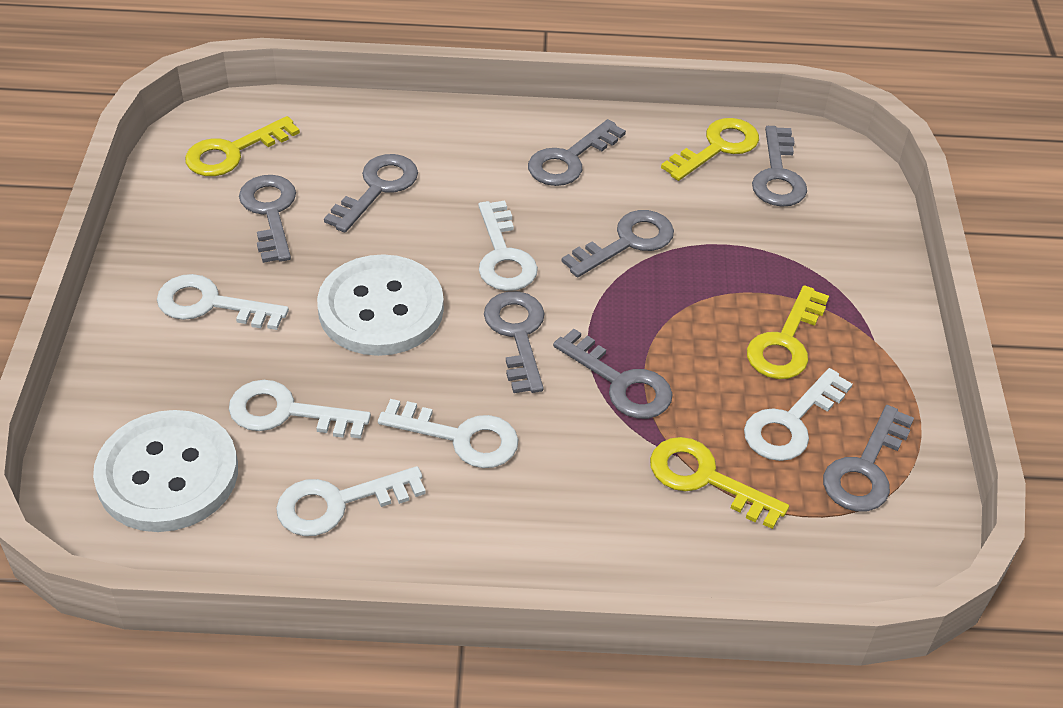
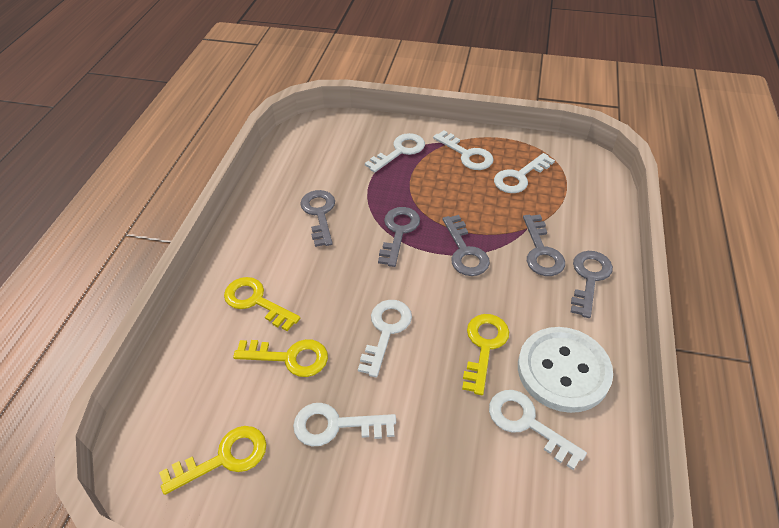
grey key: 8 -> 5
white button: 2 -> 1

